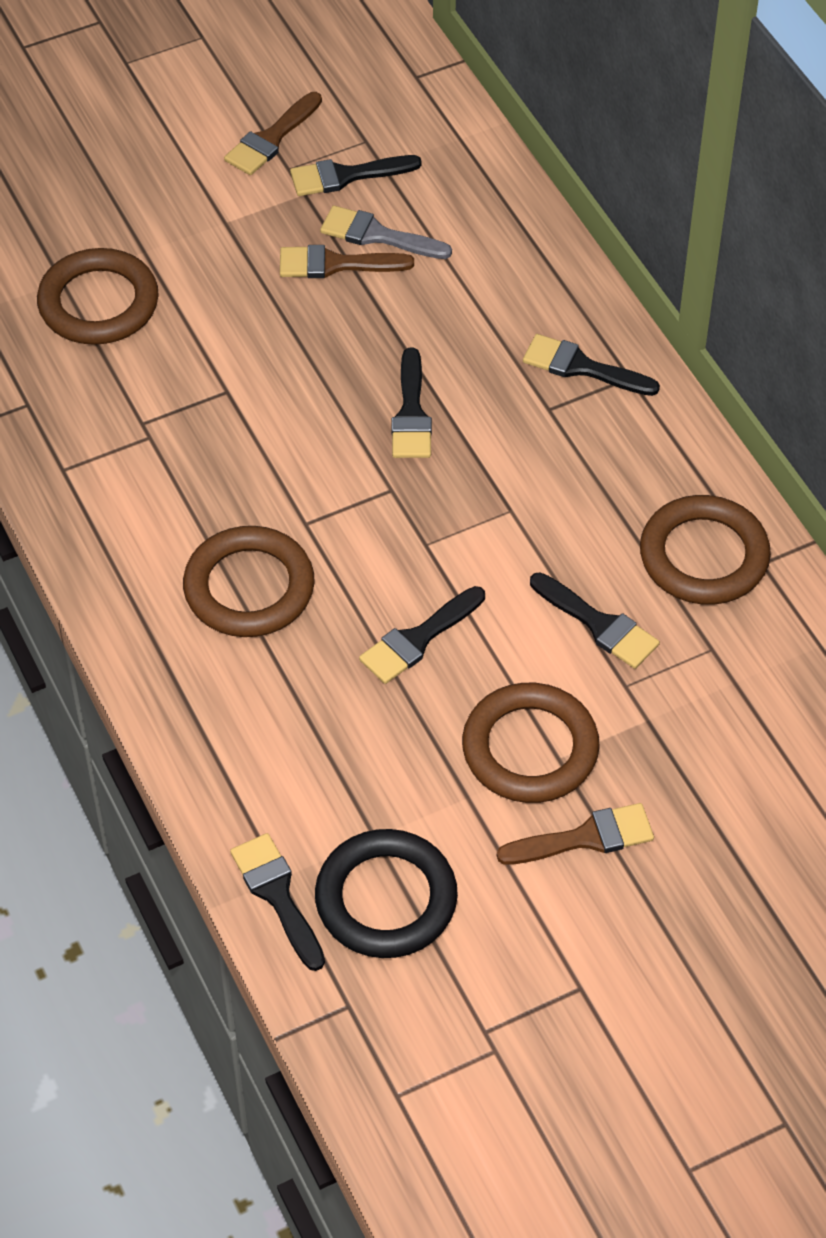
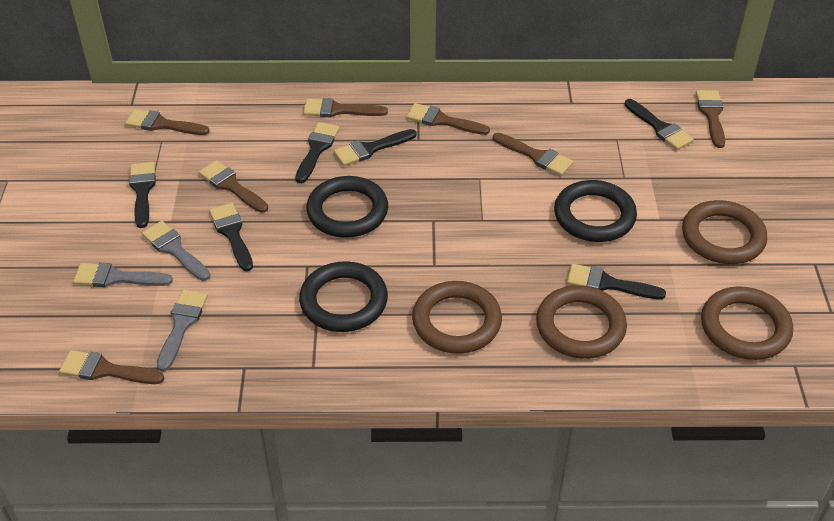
black ring: 1 -> 3
brown brush: 3 -> 7
grey brush: 1 -> 3

